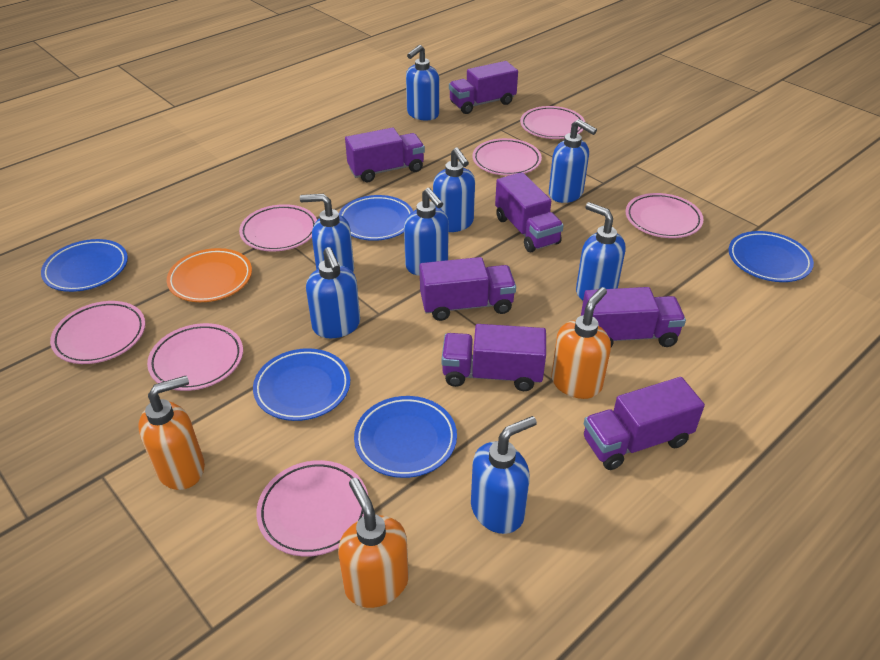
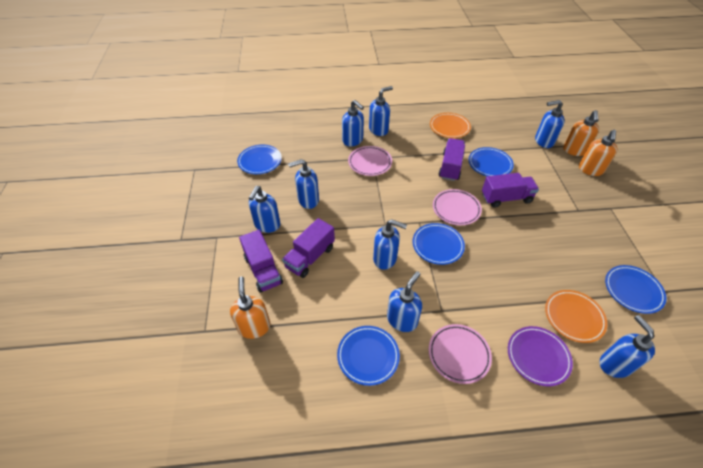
orange plate: 1 -> 2
pink plate: 7 -> 3
purple plate: 0 -> 1
purple truck: 7 -> 4

